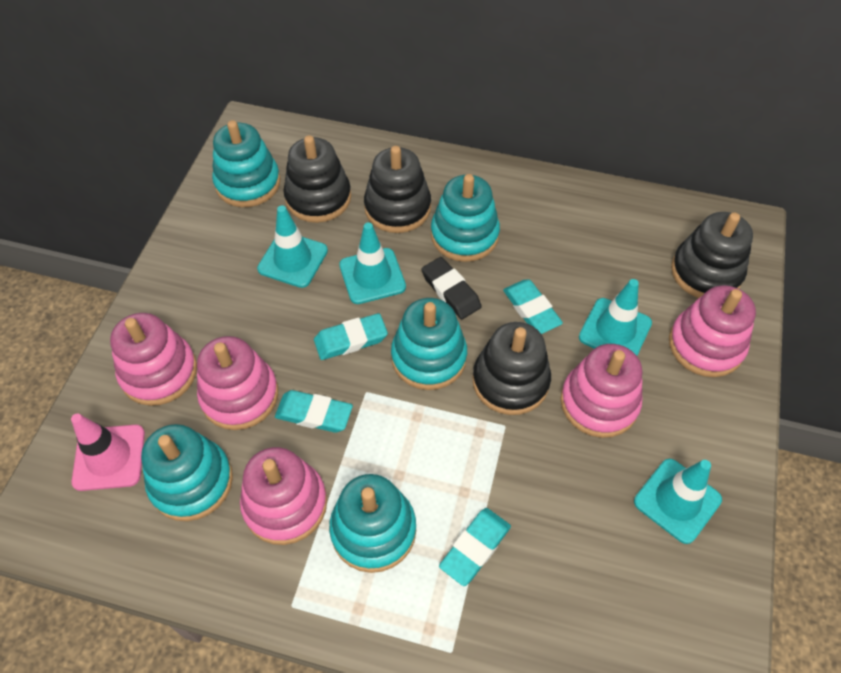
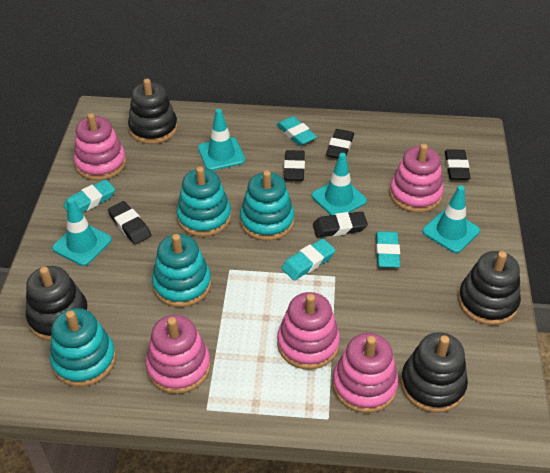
black eraser: 1 -> 5
pink traffic cone: 1 -> 0
turquoise stacking toy: 5 -> 4

